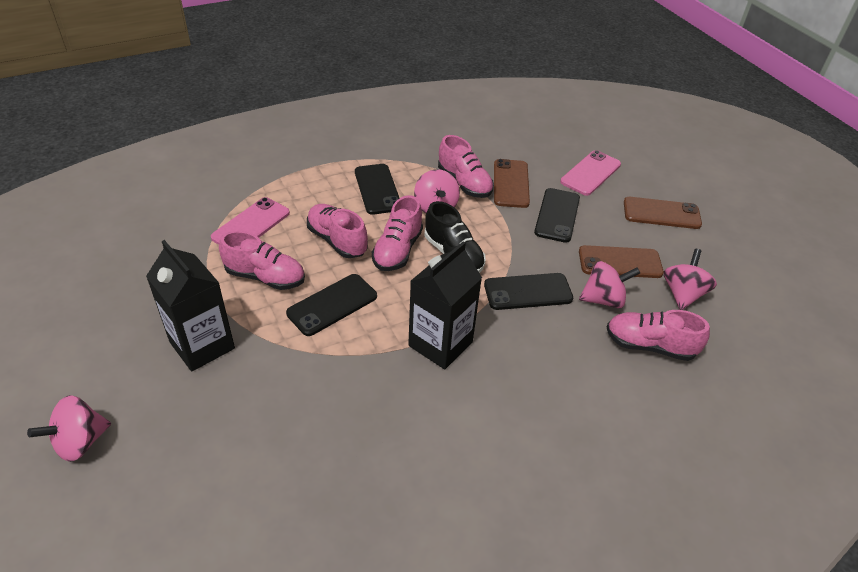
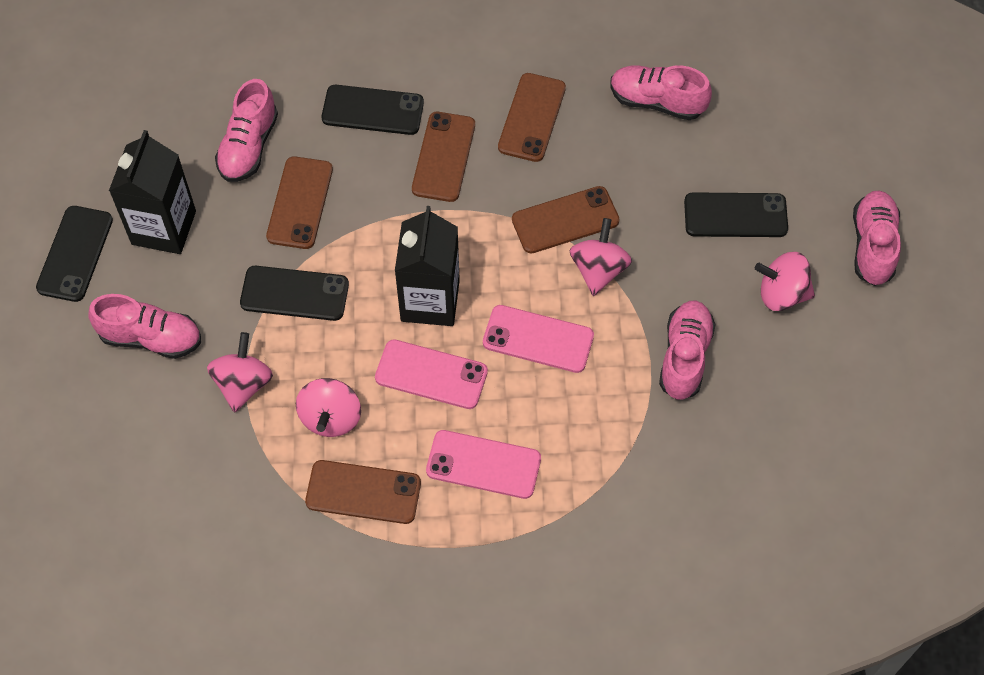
black shoe: 1 -> 0
brown phone: 3 -> 5
pink phone: 2 -> 3

